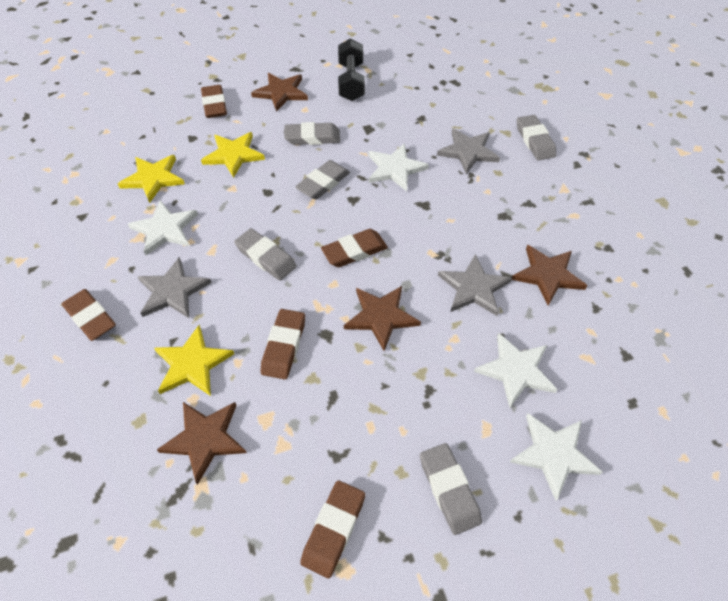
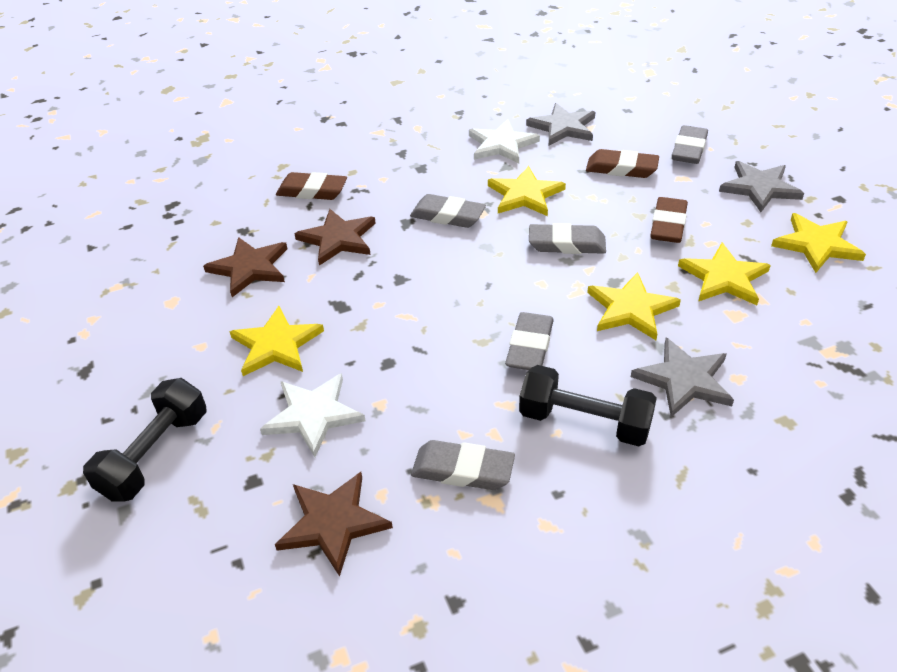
black dumbbell: 1 -> 2
brown eraser: 5 -> 3
brown star: 4 -> 3
white star: 4 -> 2
yellow star: 3 -> 5

